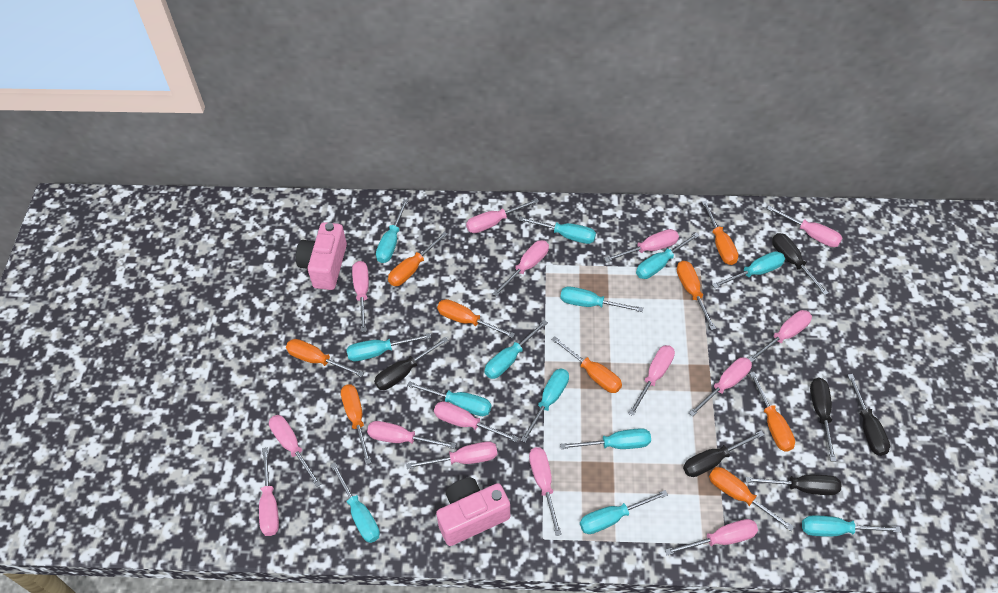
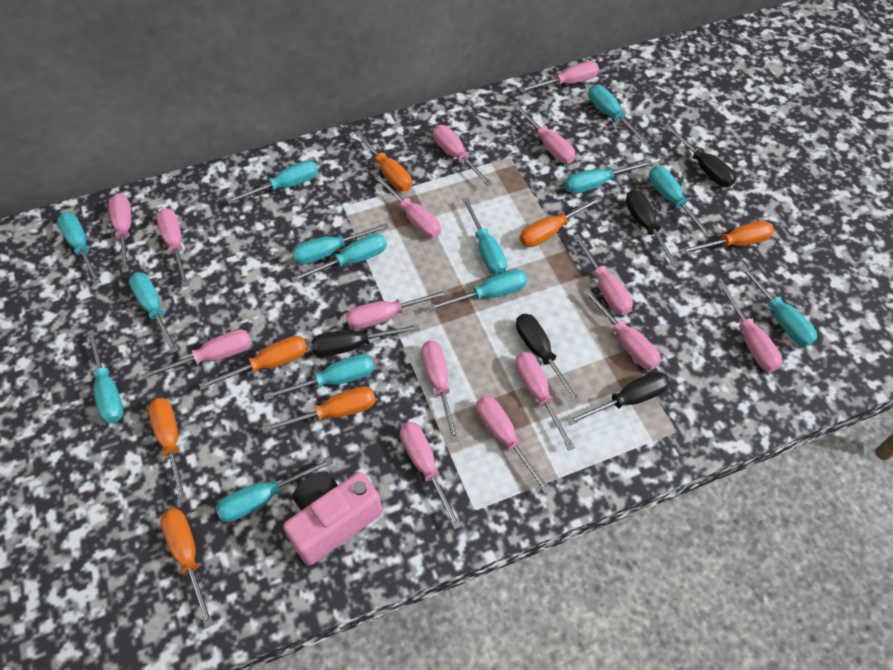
black screwdriver: 6 -> 5
orange screwdriver: 9 -> 7
pink camera: 2 -> 1
turquoise screwdriver: 13 -> 14

